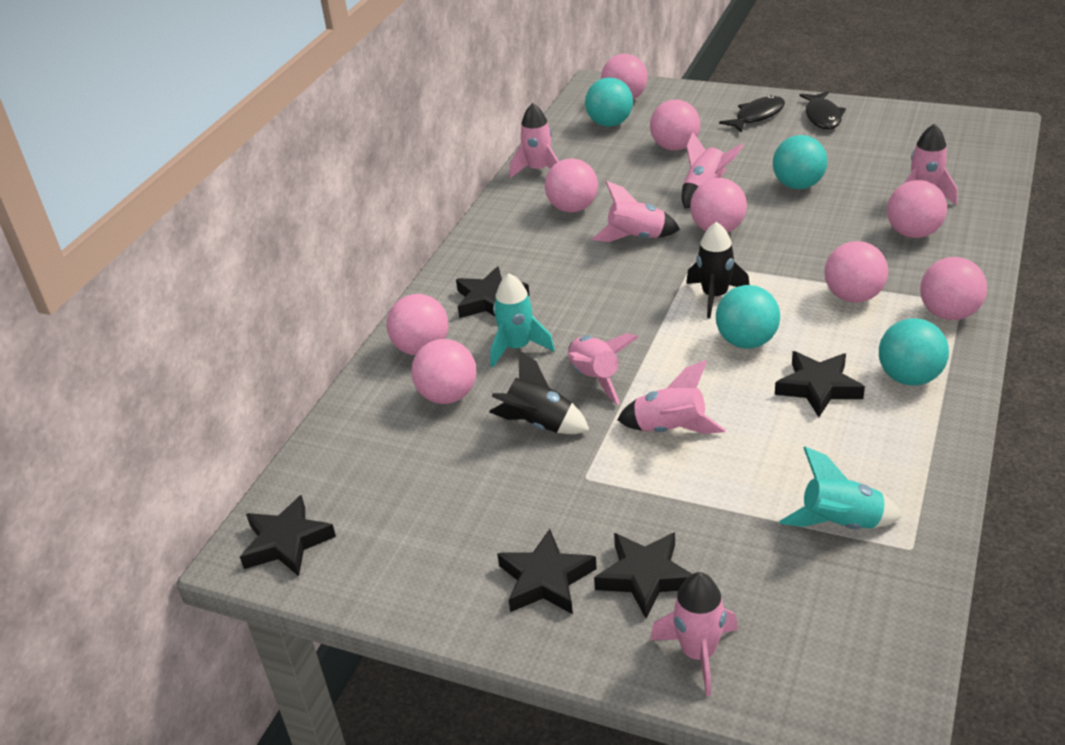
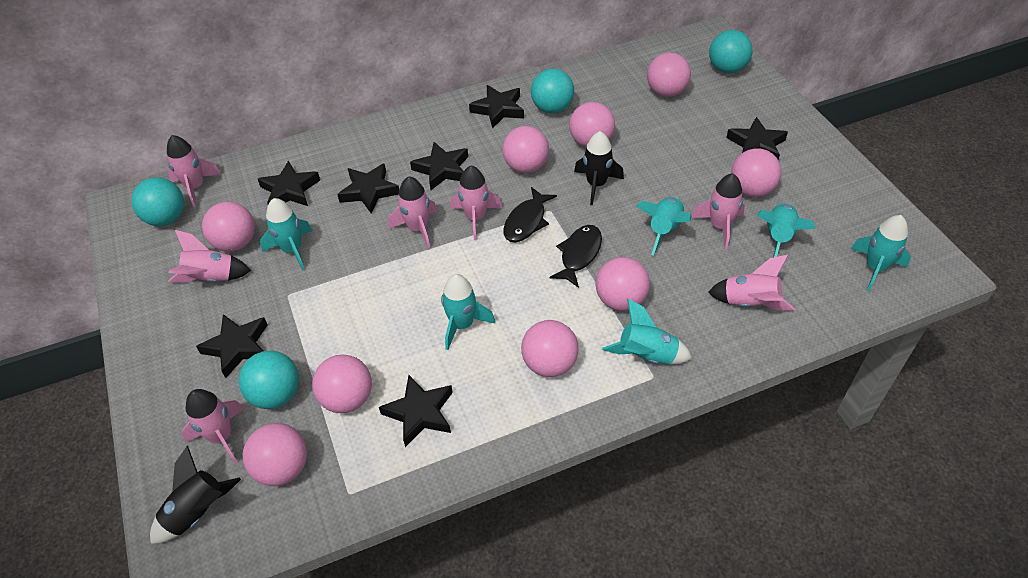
black star: 5 -> 7
turquoise rocket: 2 -> 6

